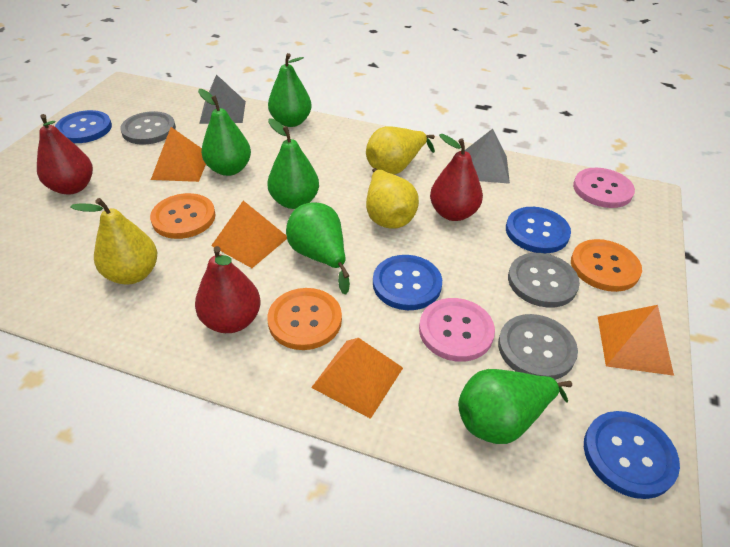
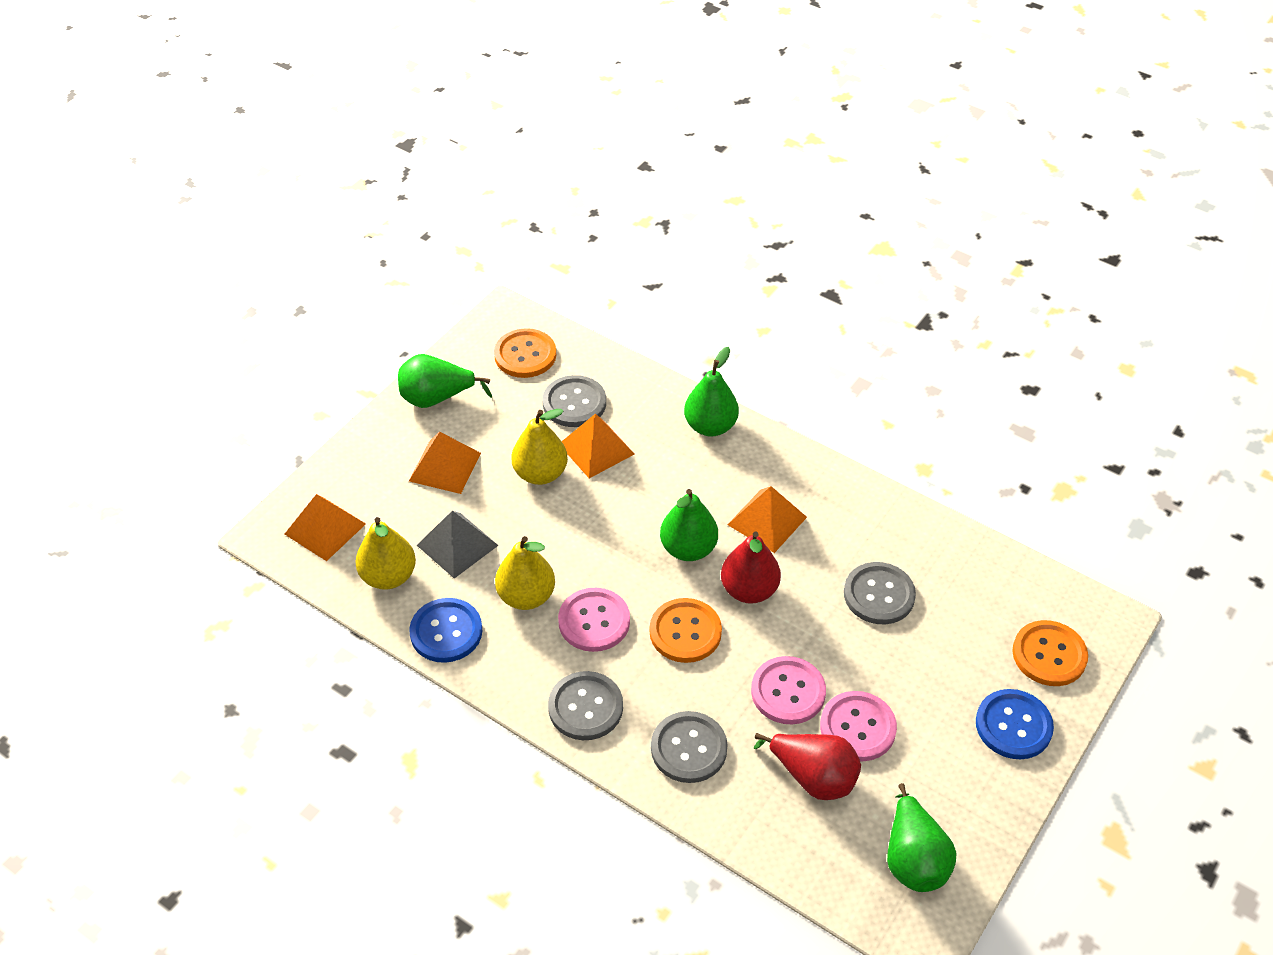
blue button: 4 -> 2
green pear: 5 -> 4
grey button: 3 -> 4
grey pyramid: 2 -> 1
pink button: 2 -> 3
red pear: 3 -> 2

